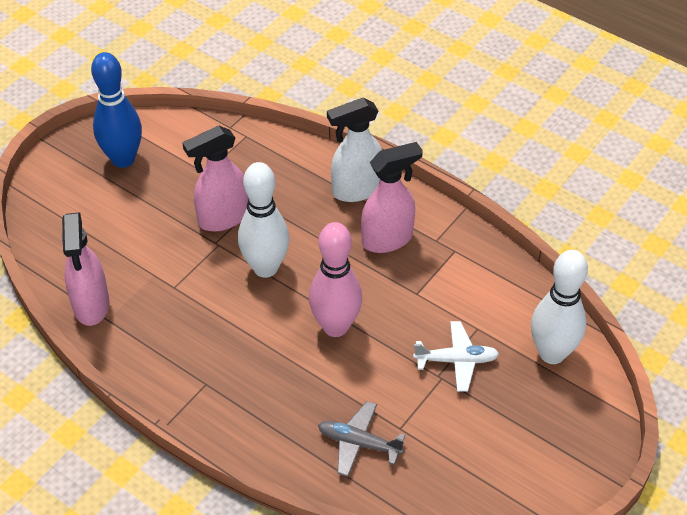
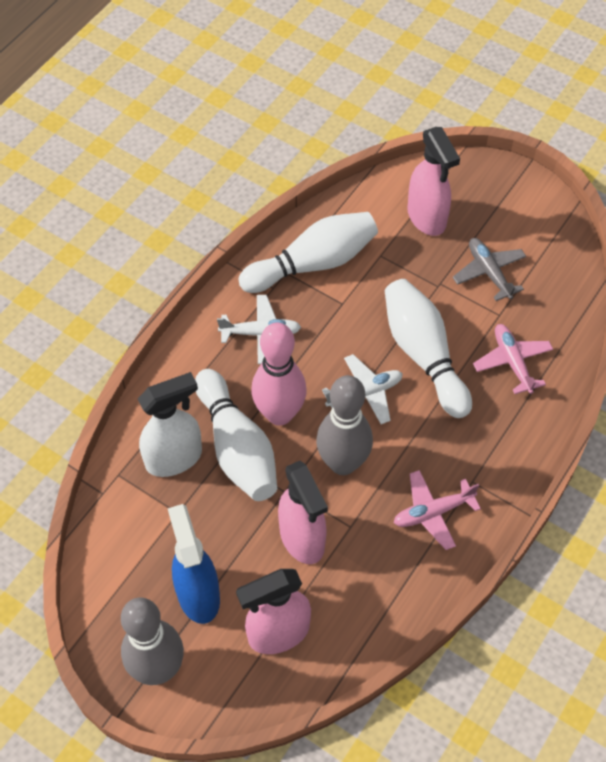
blue bowling pin: 1 -> 0
blue spray bottle: 0 -> 1
grey bowling pin: 0 -> 2
pink plane: 0 -> 2
white bowling pin: 2 -> 3
white plane: 1 -> 2

